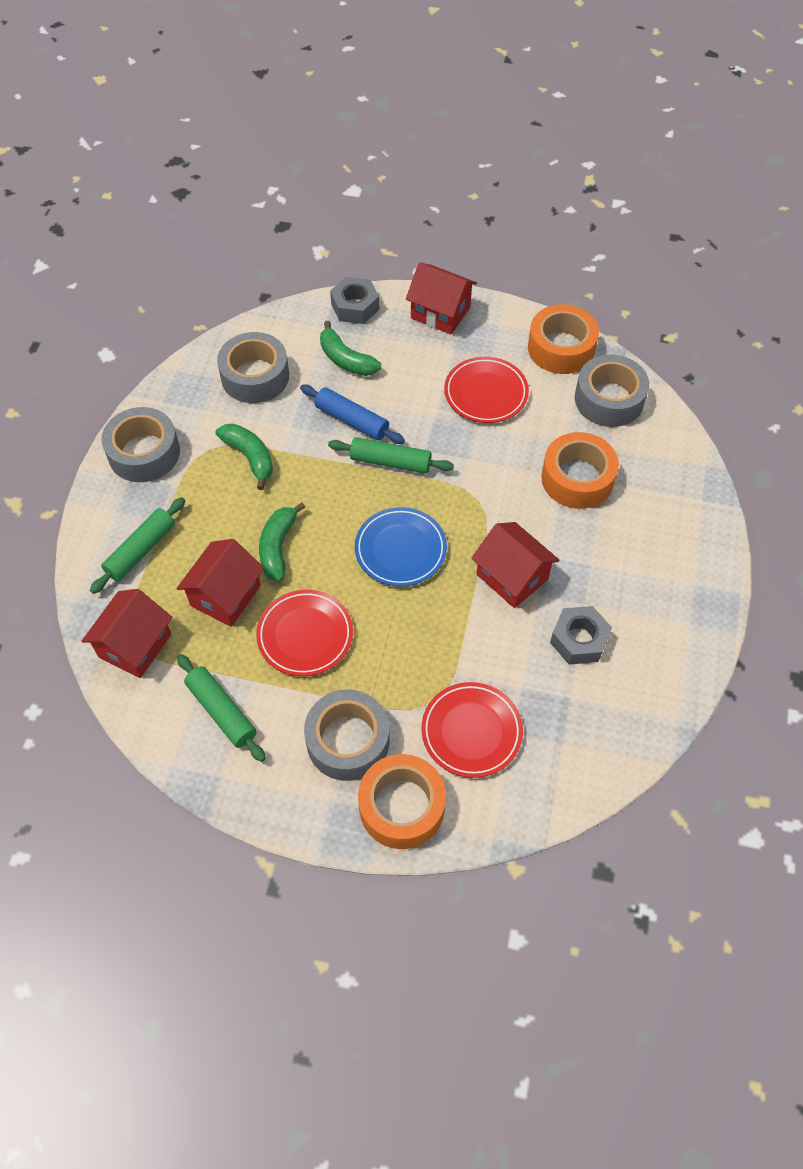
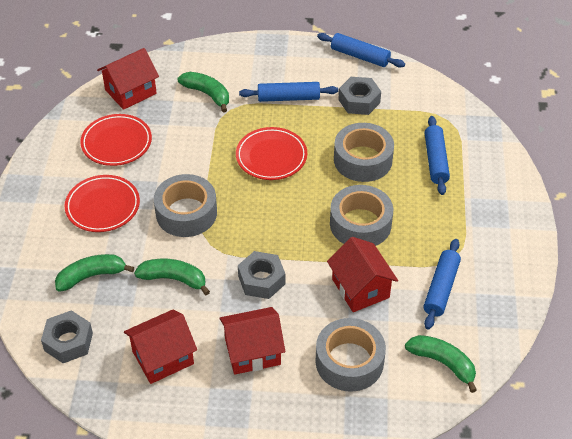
blue plate: 1 -> 0
blue rolling pin: 1 -> 4
green banana: 3 -> 4
green rolling pin: 3 -> 0
grey nut: 2 -> 3
orange tape: 3 -> 0

